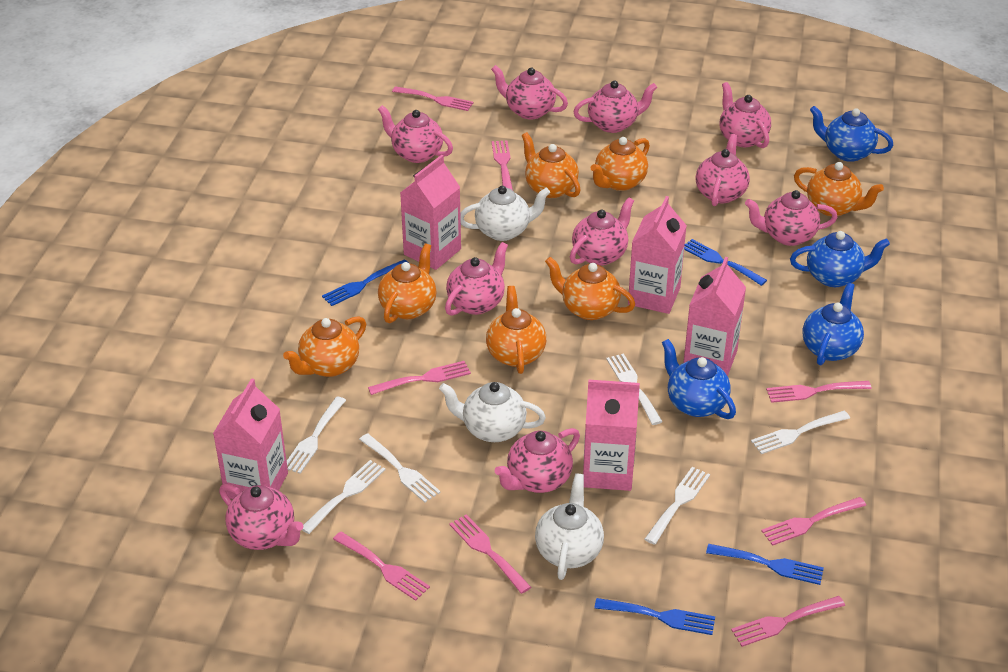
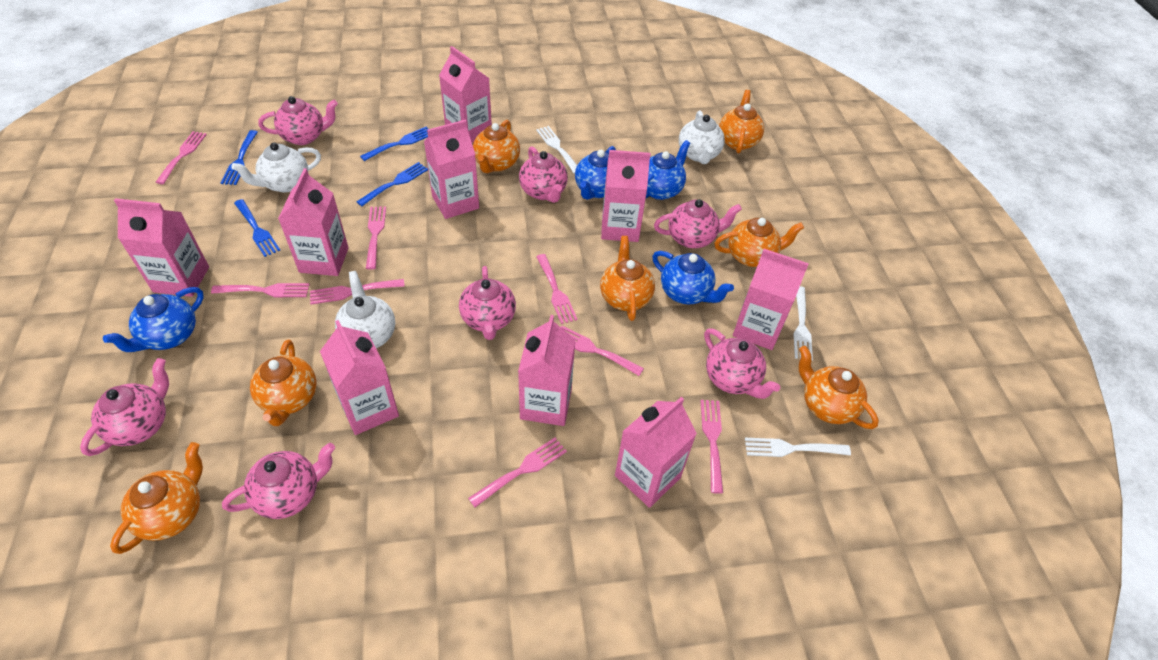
pink carton: 5 -> 9
pink teapot: 10 -> 7
white fork: 6 -> 3

